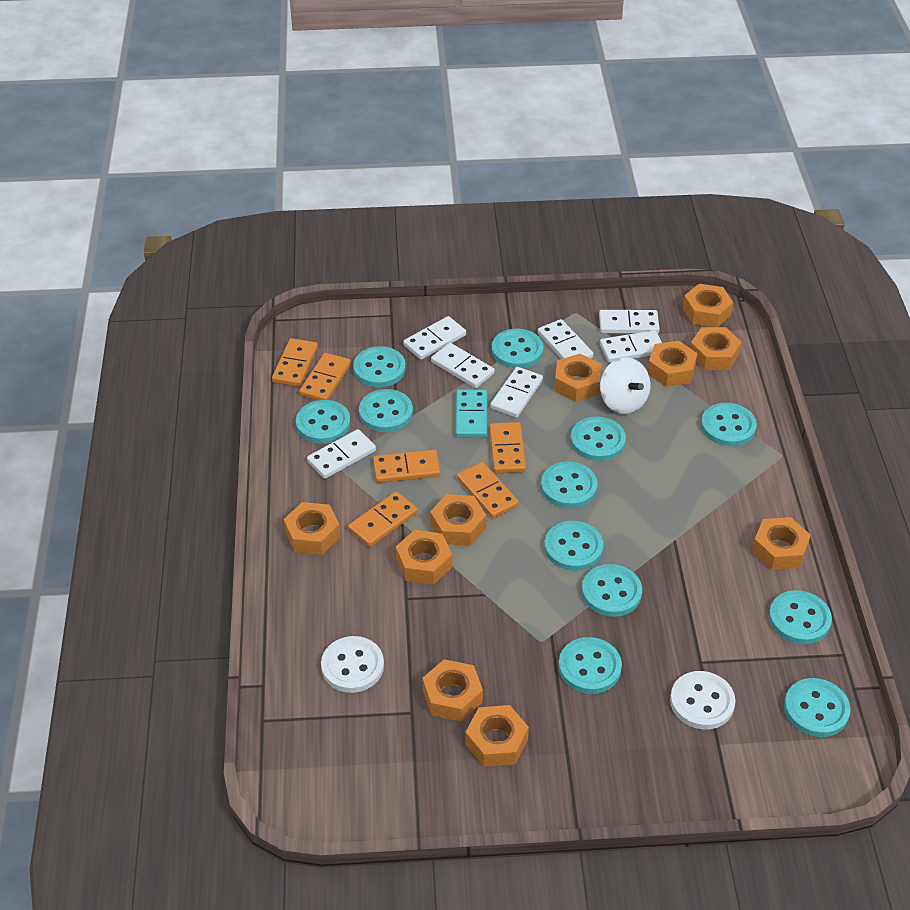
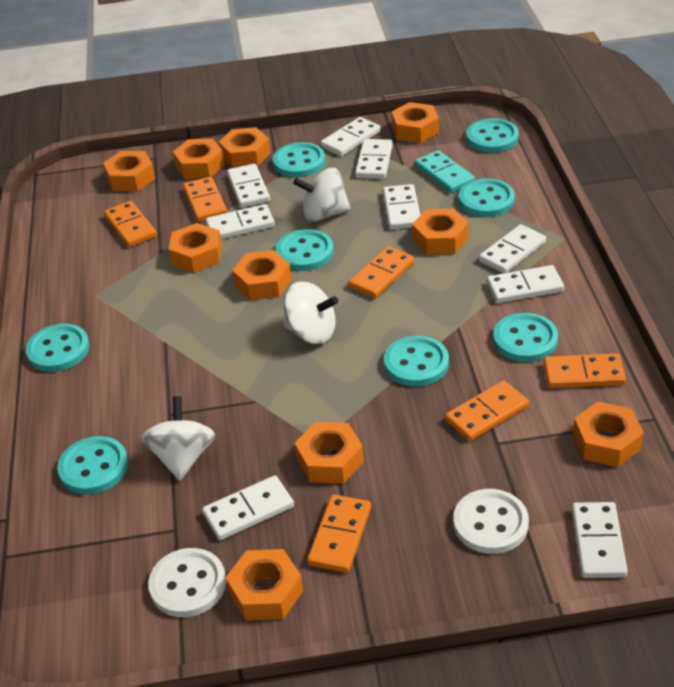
turquoise button: 12 -> 8
white domino: 7 -> 9
white spinning top: 1 -> 3

